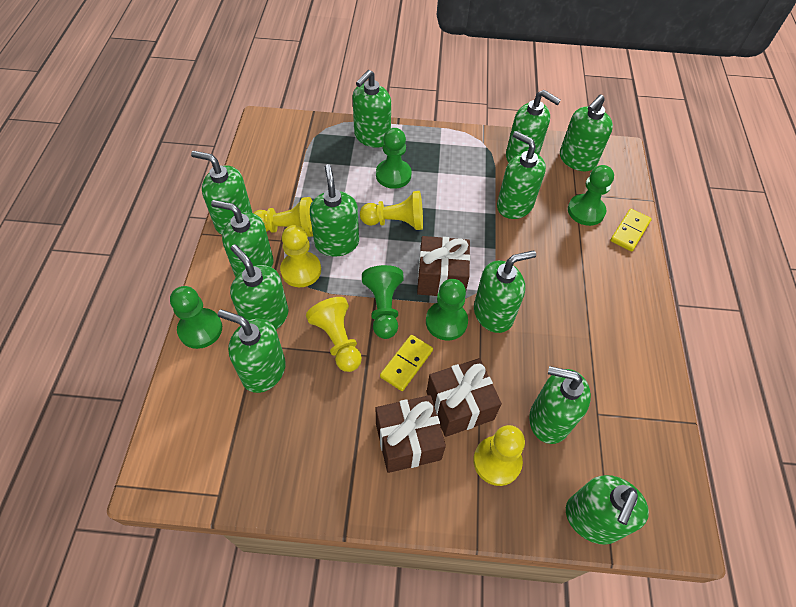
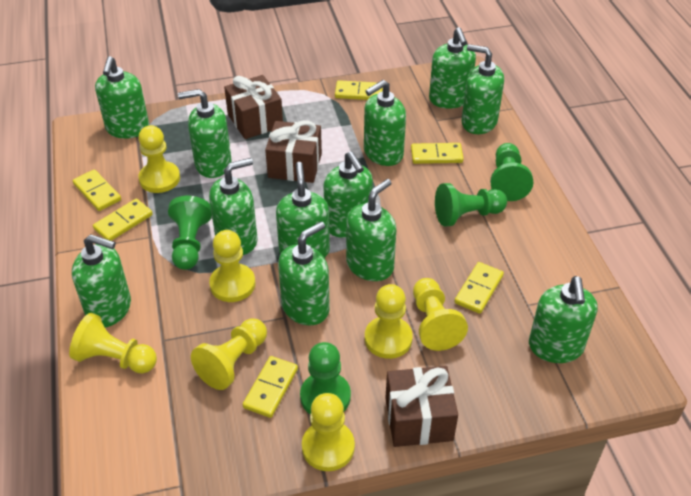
green pawn: 5 -> 4
yellow domino: 2 -> 6
yellow pawn: 5 -> 7

